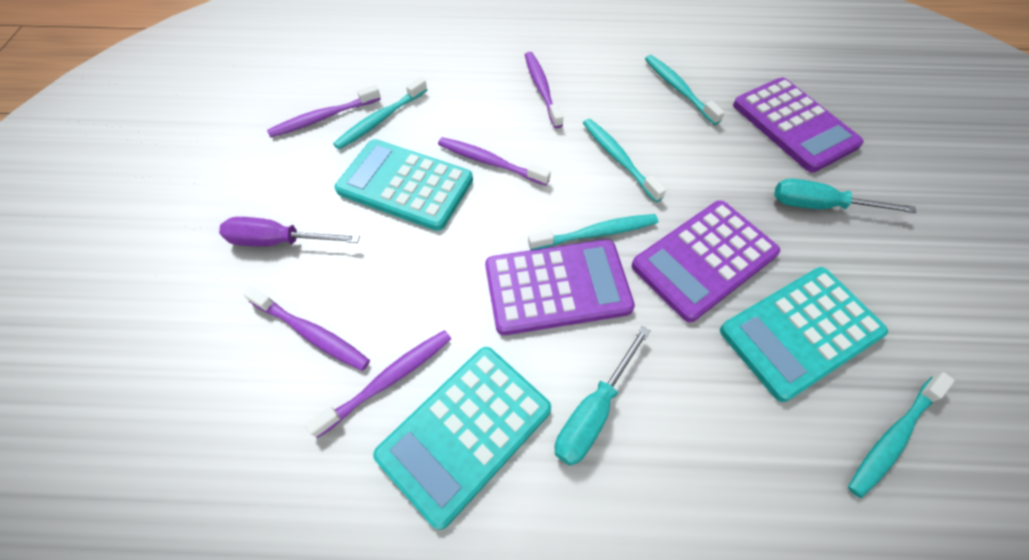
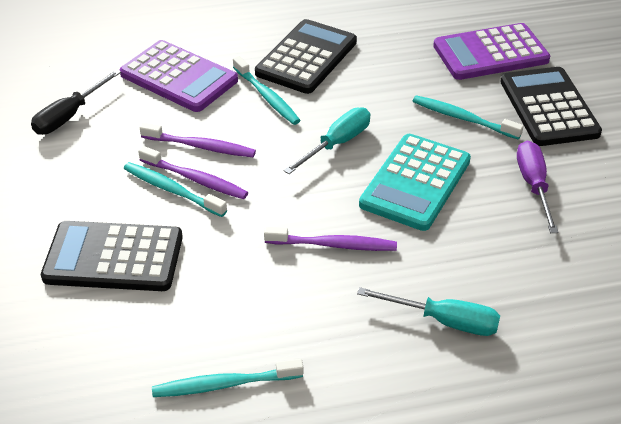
black calculator: 0 -> 3
black screwdriver: 0 -> 1
purple calculator: 3 -> 2
purple toothbrush: 5 -> 3
turquoise calculator: 3 -> 1
turquoise toothbrush: 5 -> 4

